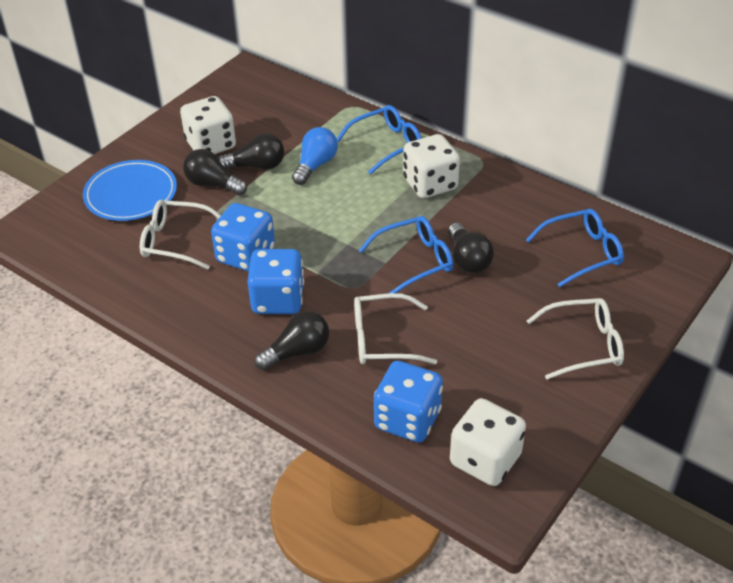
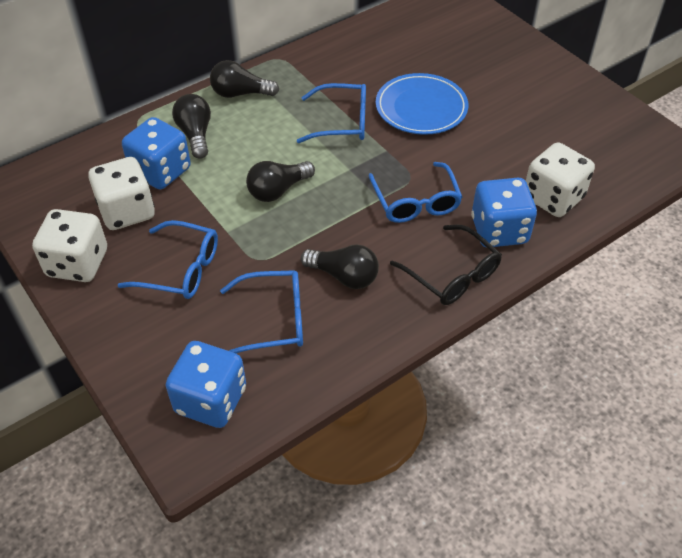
black glasses: 0 -> 1
blue glasses: 3 -> 4
blue light bulb: 1 -> 0
white glasses: 3 -> 0

